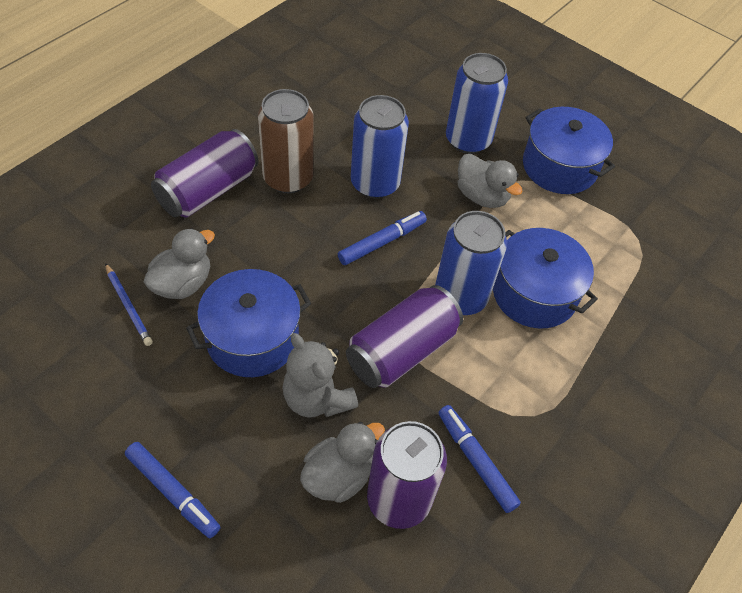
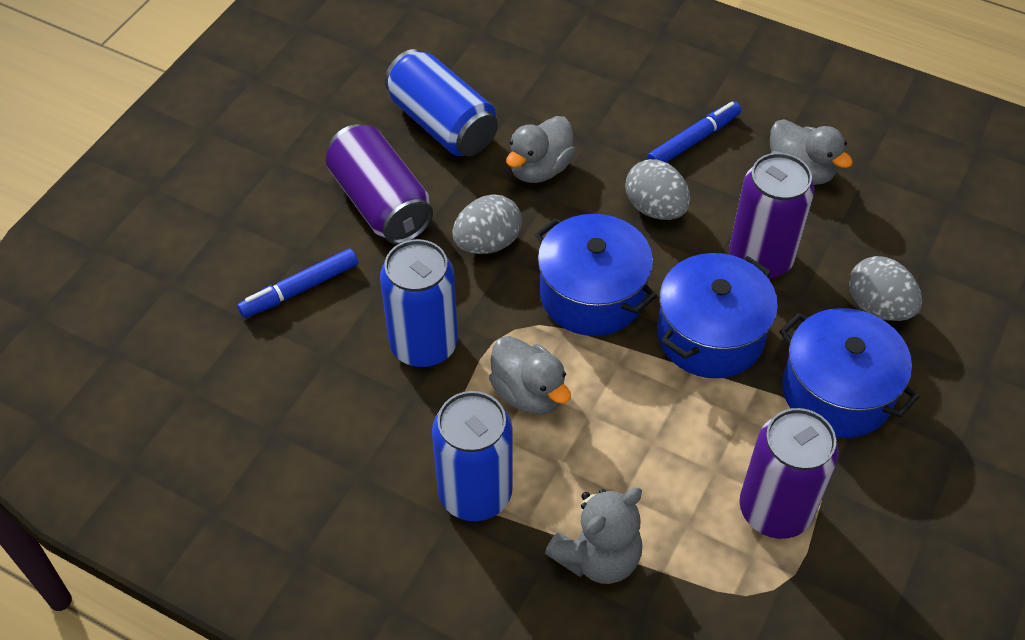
blue marker: 3 -> 2
blue pencil: 1 -> 0
brown can: 1 -> 0
grey egg: 0 -> 3

